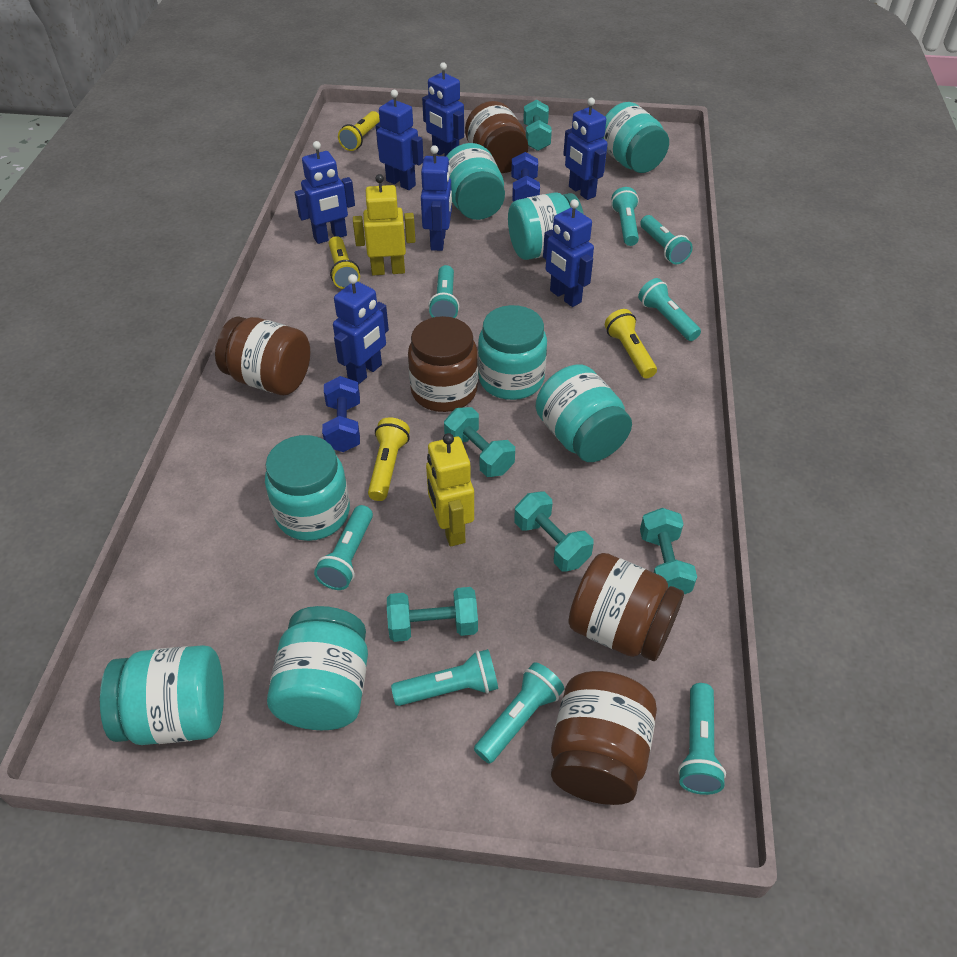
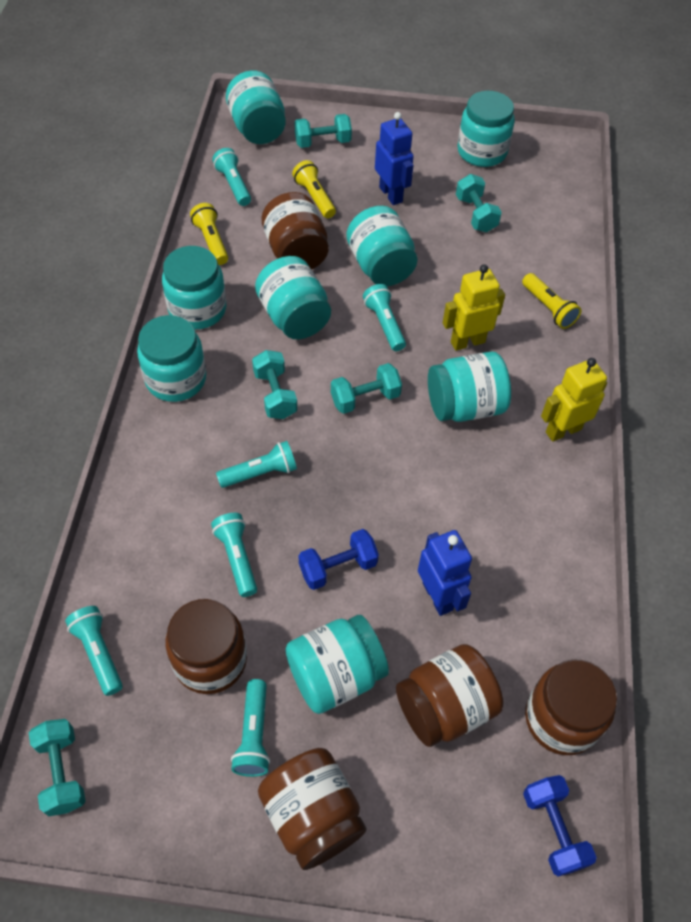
blue robot: 7 -> 2
turquoise flashlight: 8 -> 6
yellow flashlight: 4 -> 3

